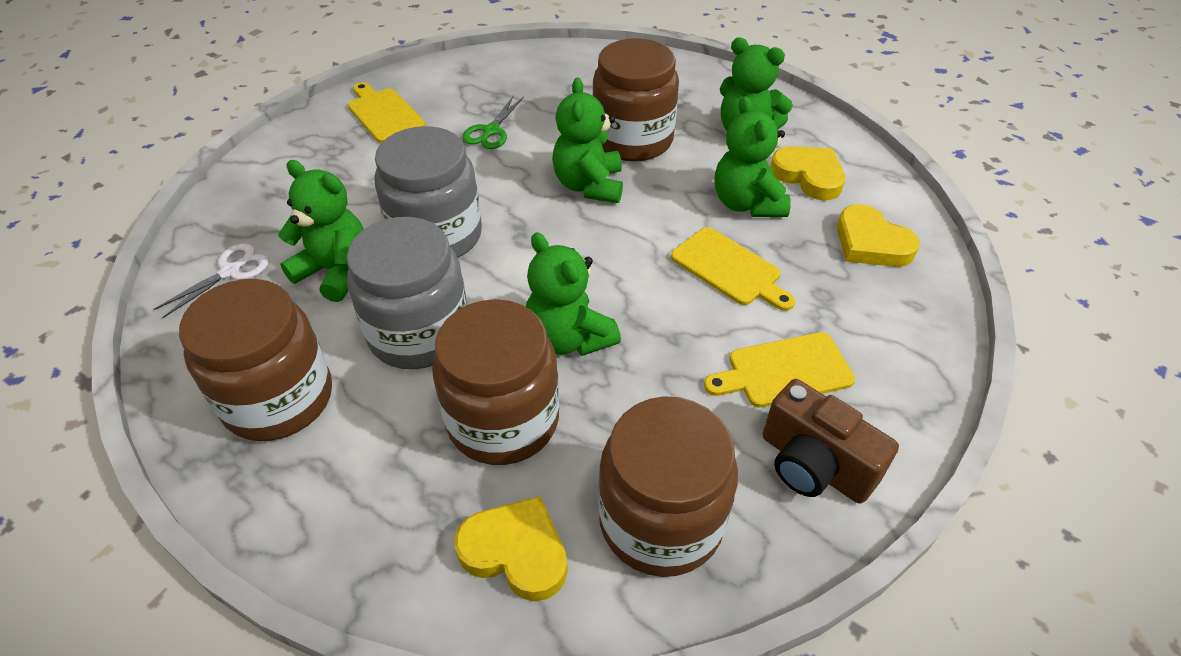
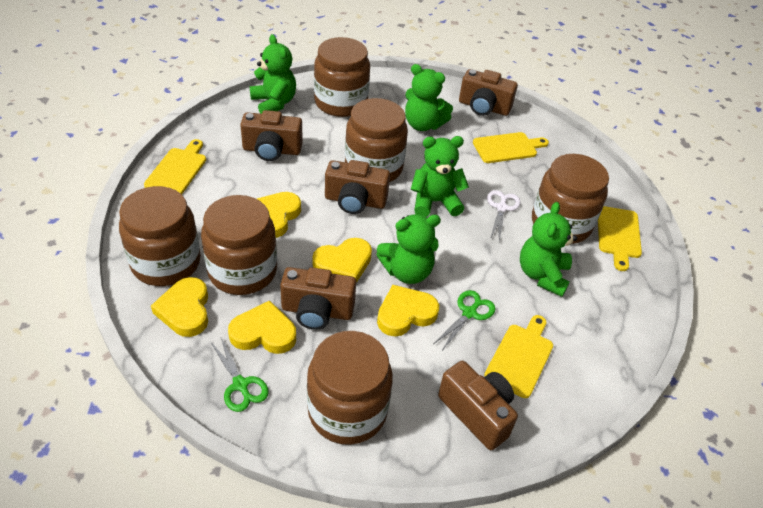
brown camera: 1 -> 5
brown jar: 4 -> 6
green scissors: 1 -> 2
grey jar: 2 -> 0
yellow cutting board: 3 -> 4
yellow heart: 3 -> 5

